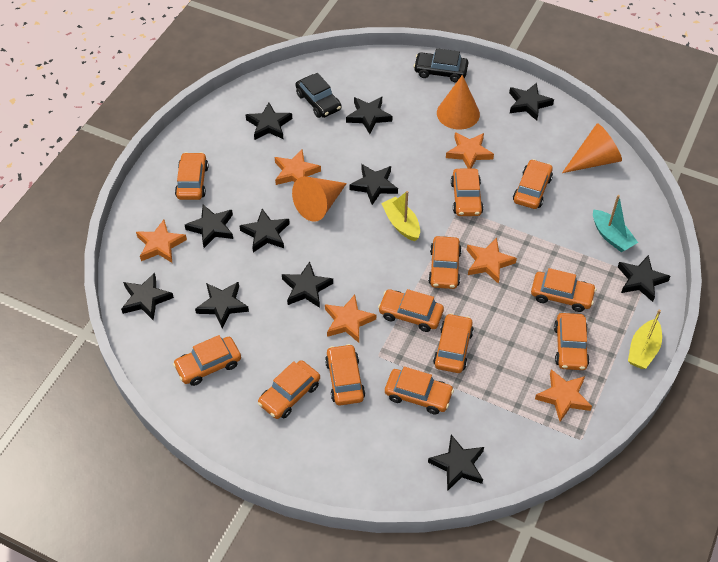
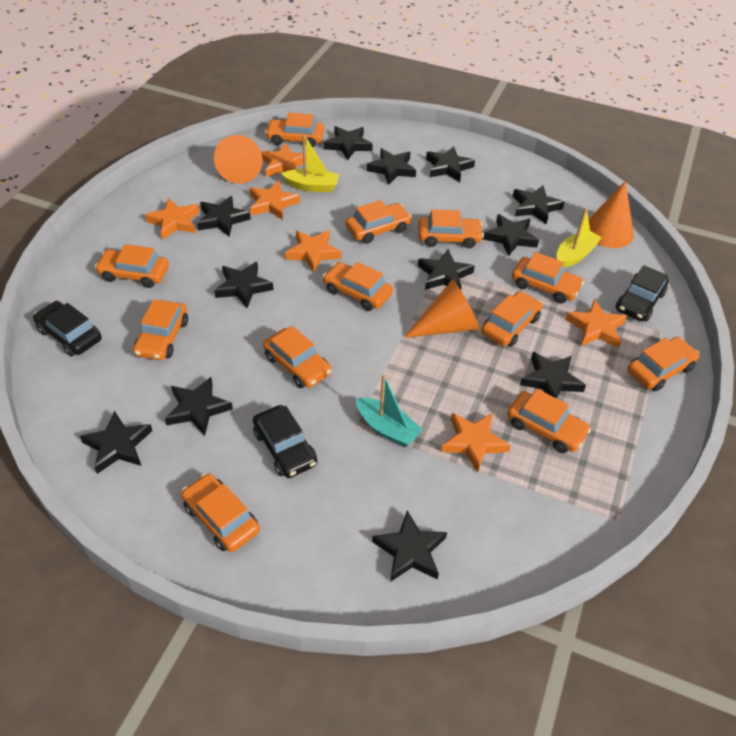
black car: 2 -> 3
black star: 11 -> 12

